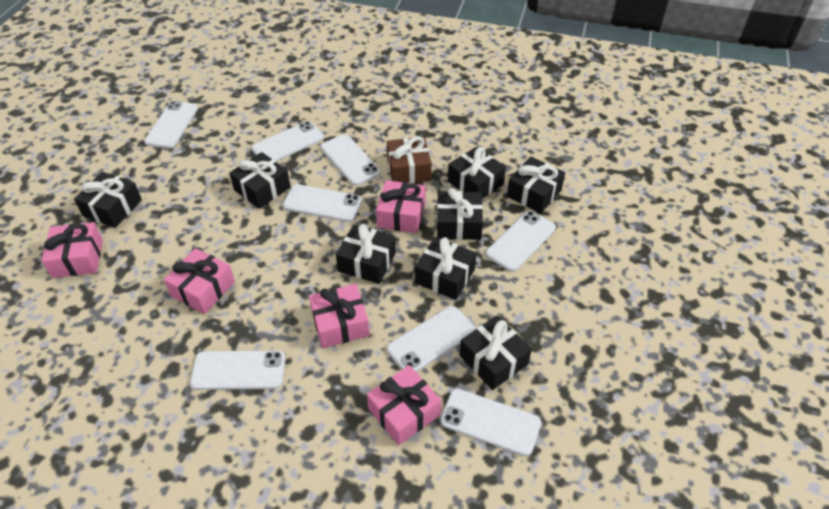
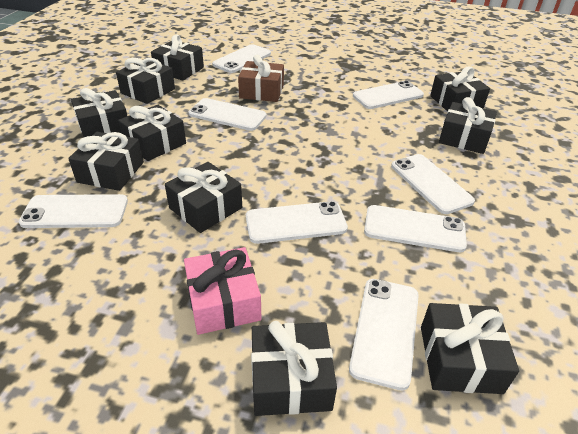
black gift: 8 -> 10
pink gift: 5 -> 1

